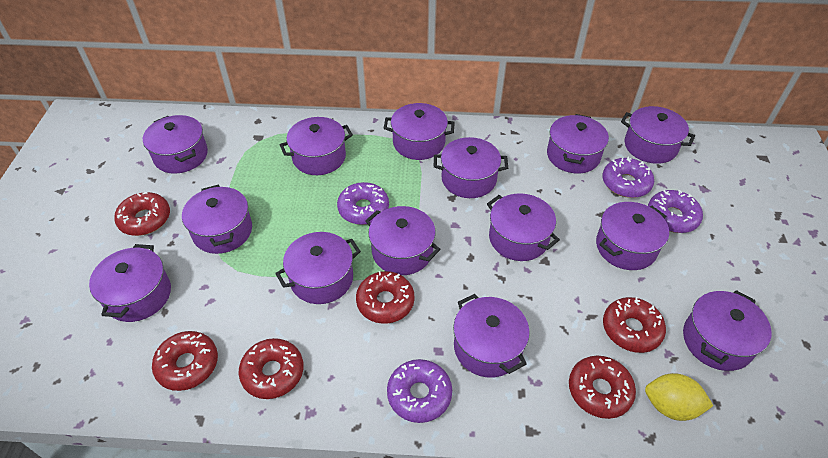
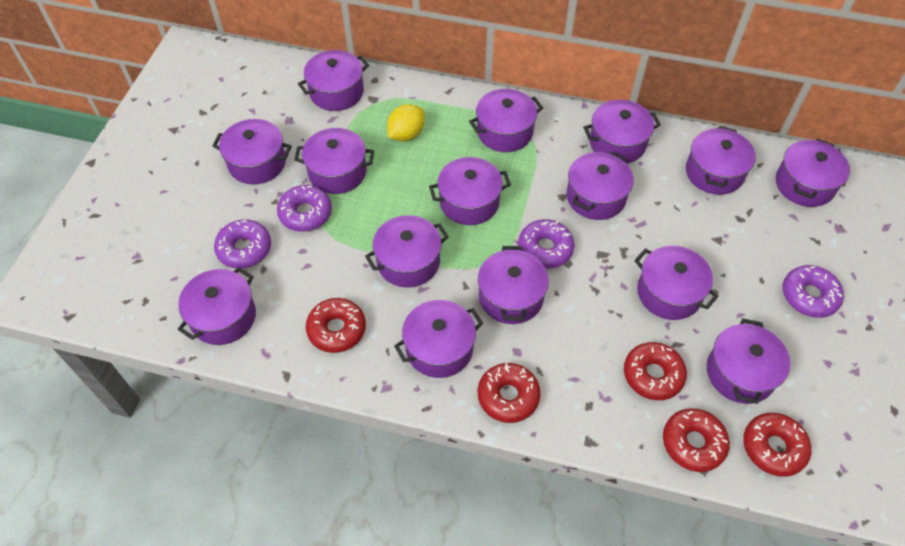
purple pot: 14 -> 15
red donut: 6 -> 5

